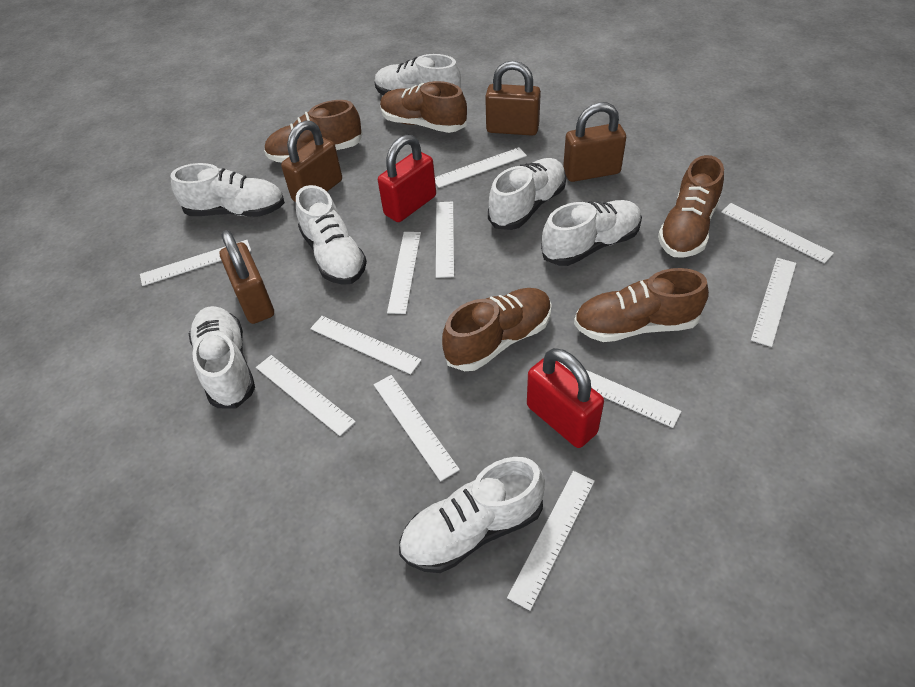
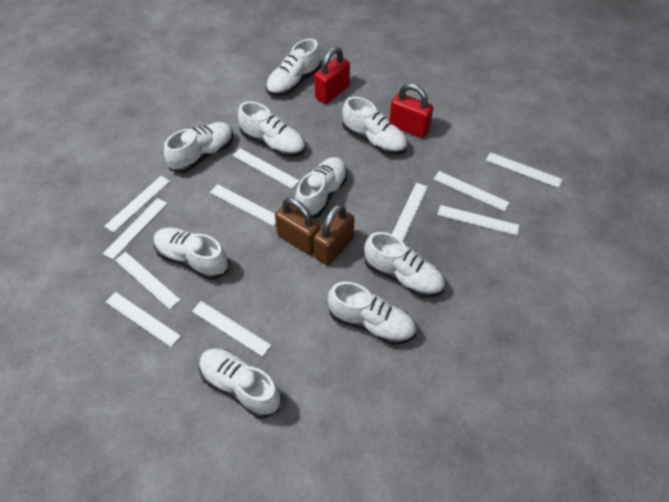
brown padlock: 4 -> 2
brown shoe: 5 -> 0
white shoe: 7 -> 9

